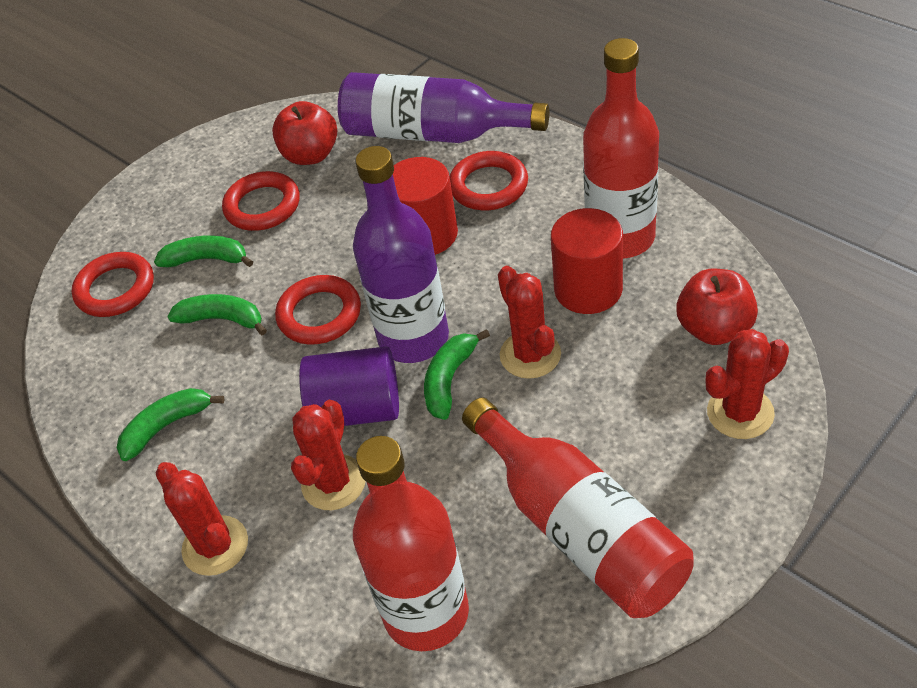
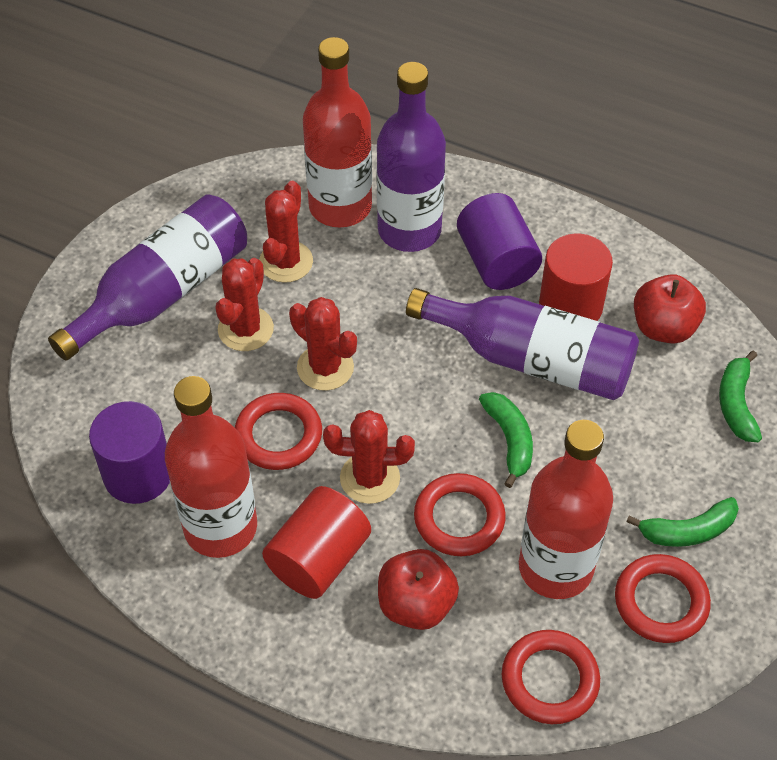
green banana: 4 -> 3
purple bottle: 2 -> 3
purple cylinder: 1 -> 2

